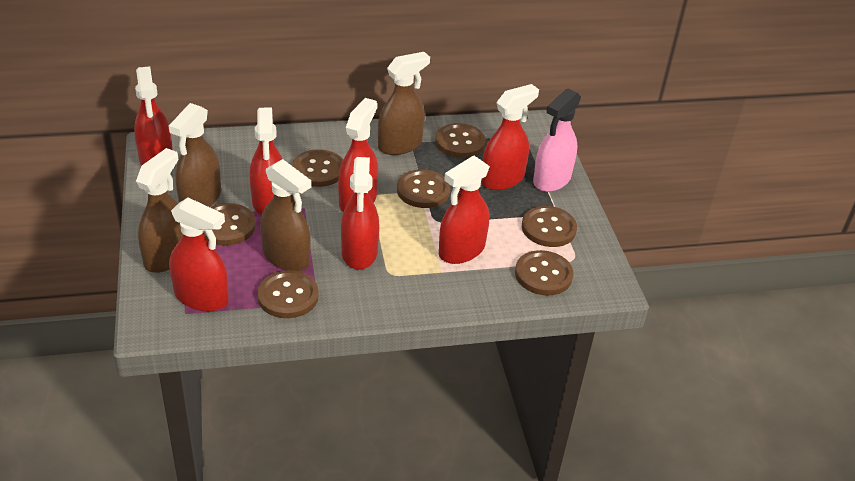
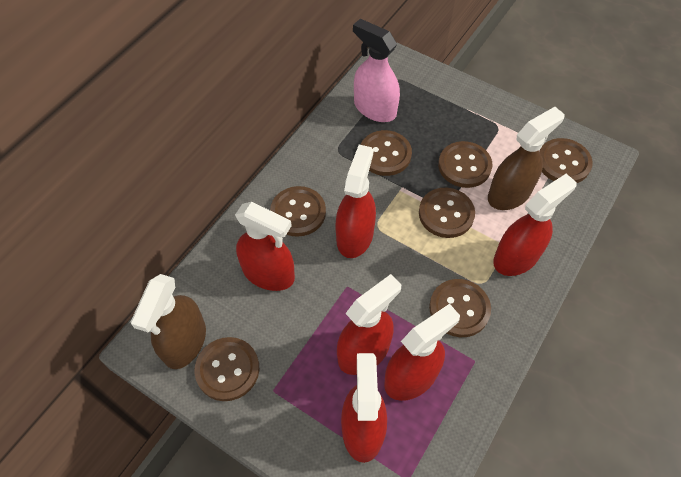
brown spray bottle: 4 -> 2
red spray bottle: 7 -> 6

